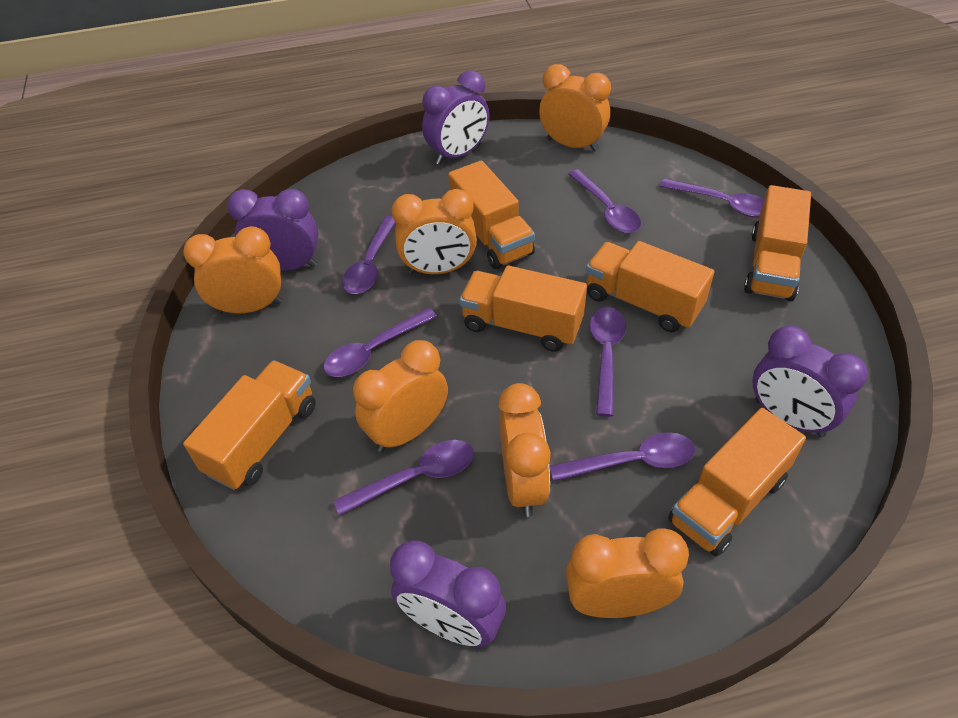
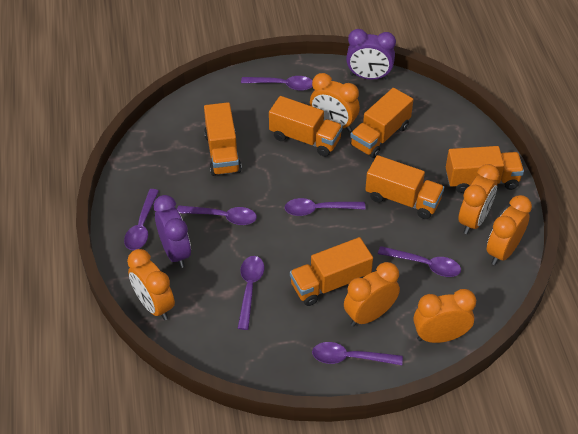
purple clock: 4 -> 2

